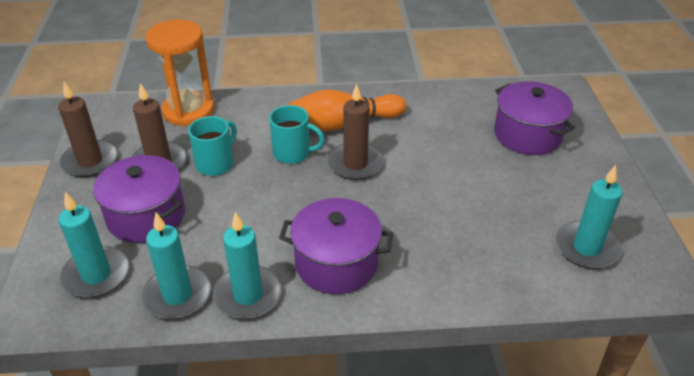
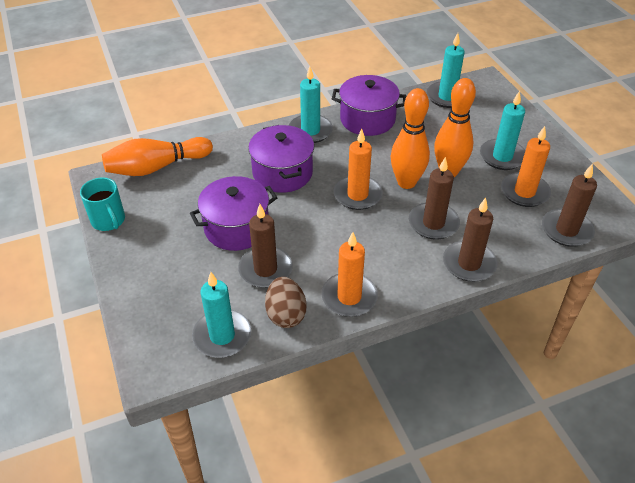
brown candle: 3 -> 4
brown egg: 0 -> 1
orange bowling pin: 1 -> 3
orange candle: 0 -> 3
orange hourglass: 1 -> 0
turquoise mug: 2 -> 1

